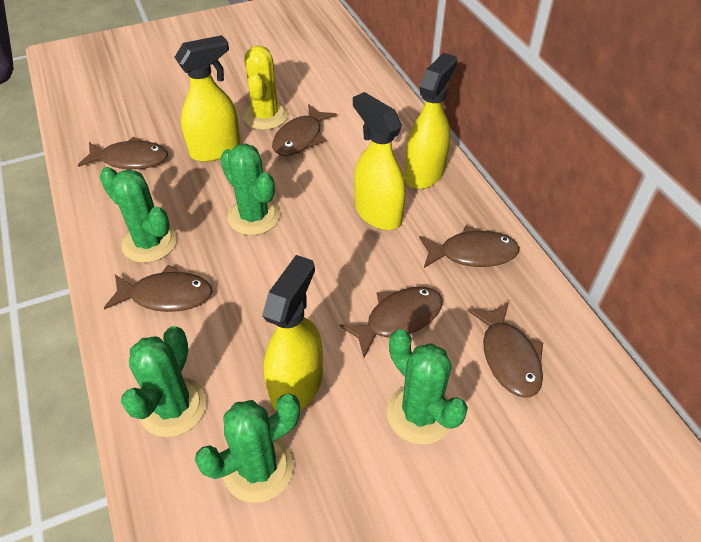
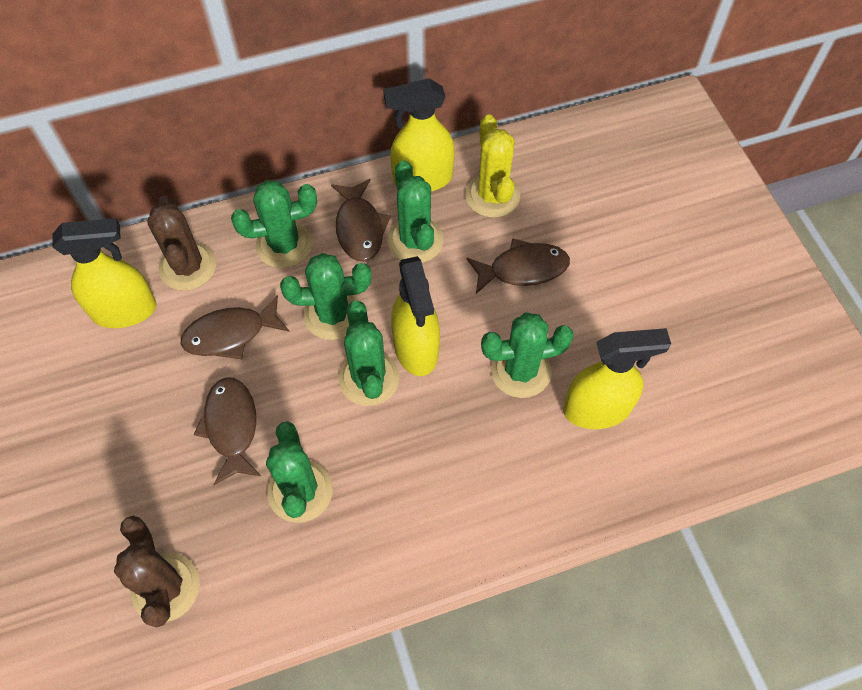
brown cactus: 0 -> 2
brown fish: 6 -> 4
green cactus: 5 -> 6

